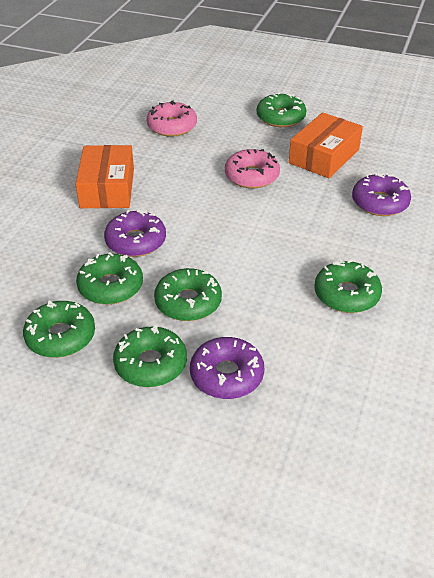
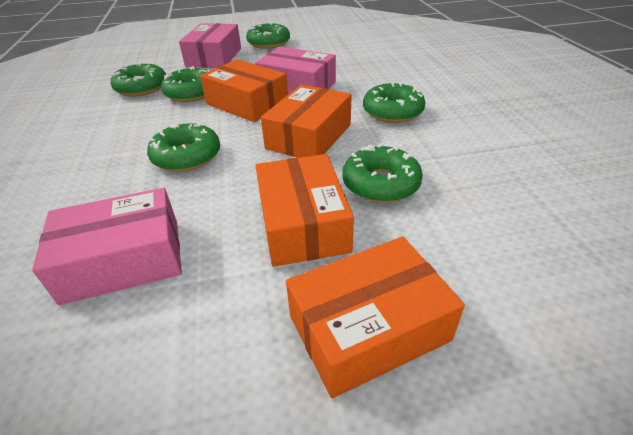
orange box: 2 -> 4
pink box: 0 -> 3
pink donut: 2 -> 0
purple donut: 3 -> 0

